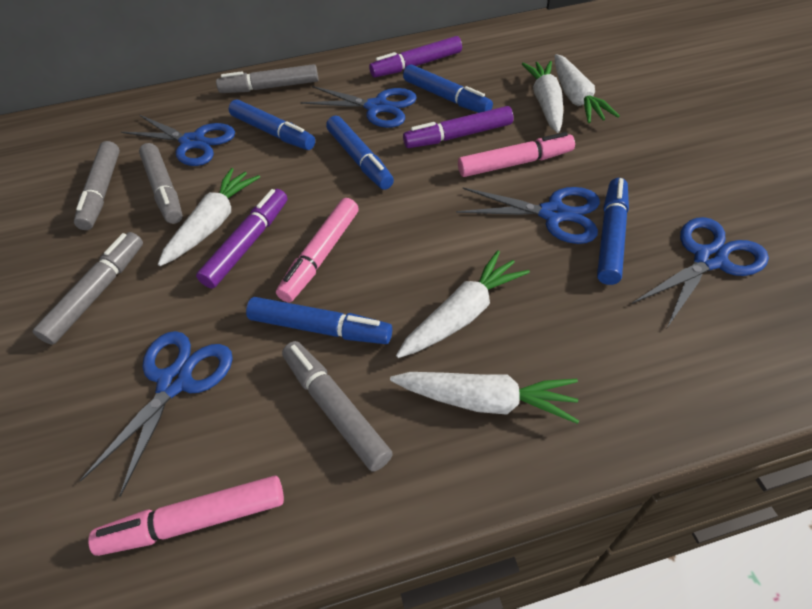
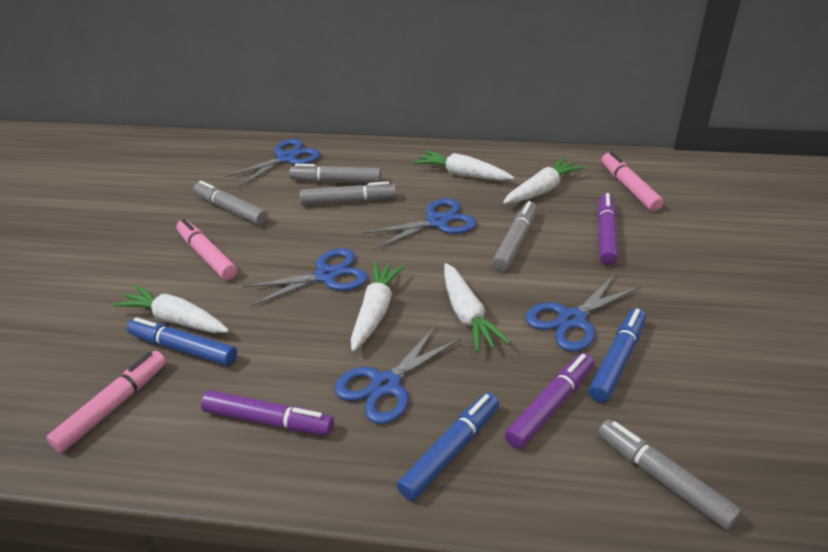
blue marker: 5 -> 3

